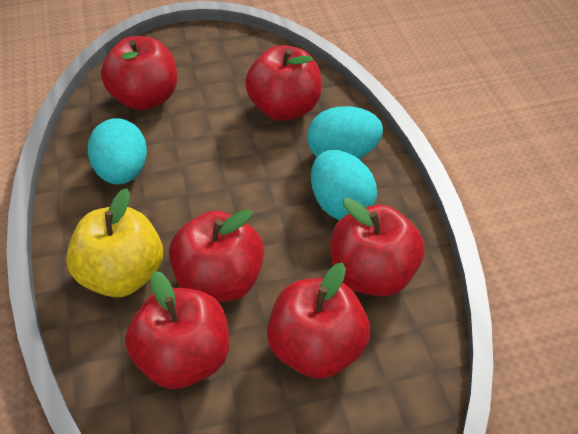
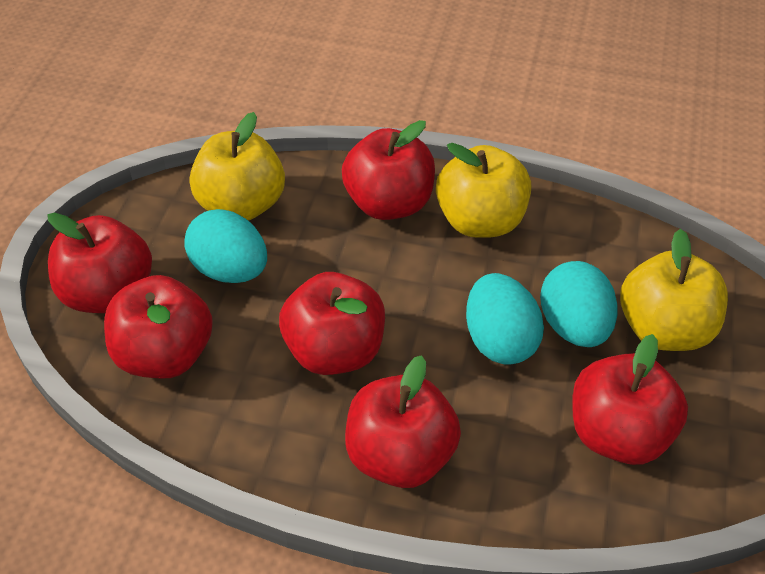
yellow apple: 1 -> 3

